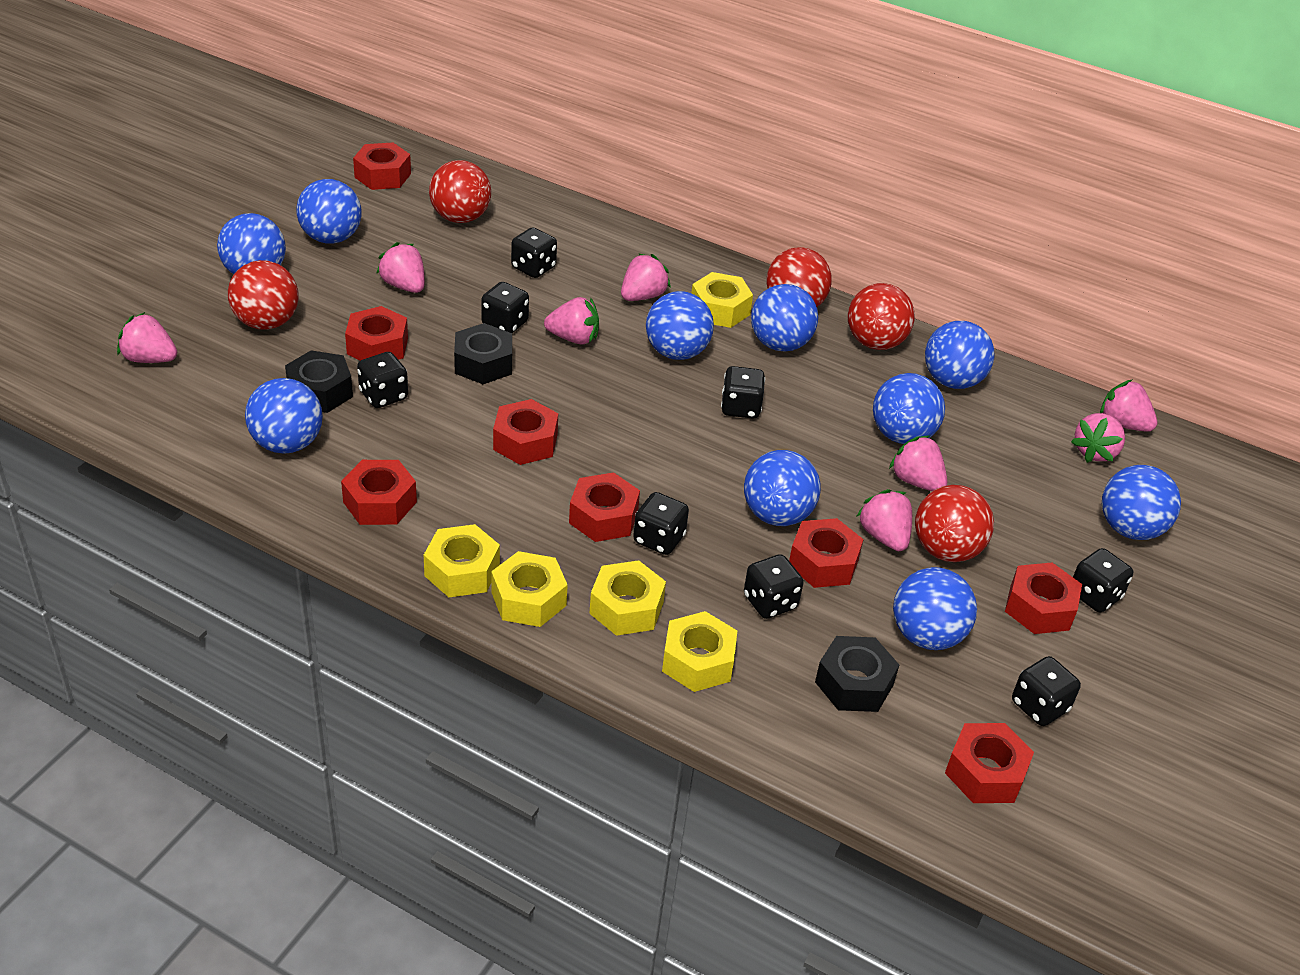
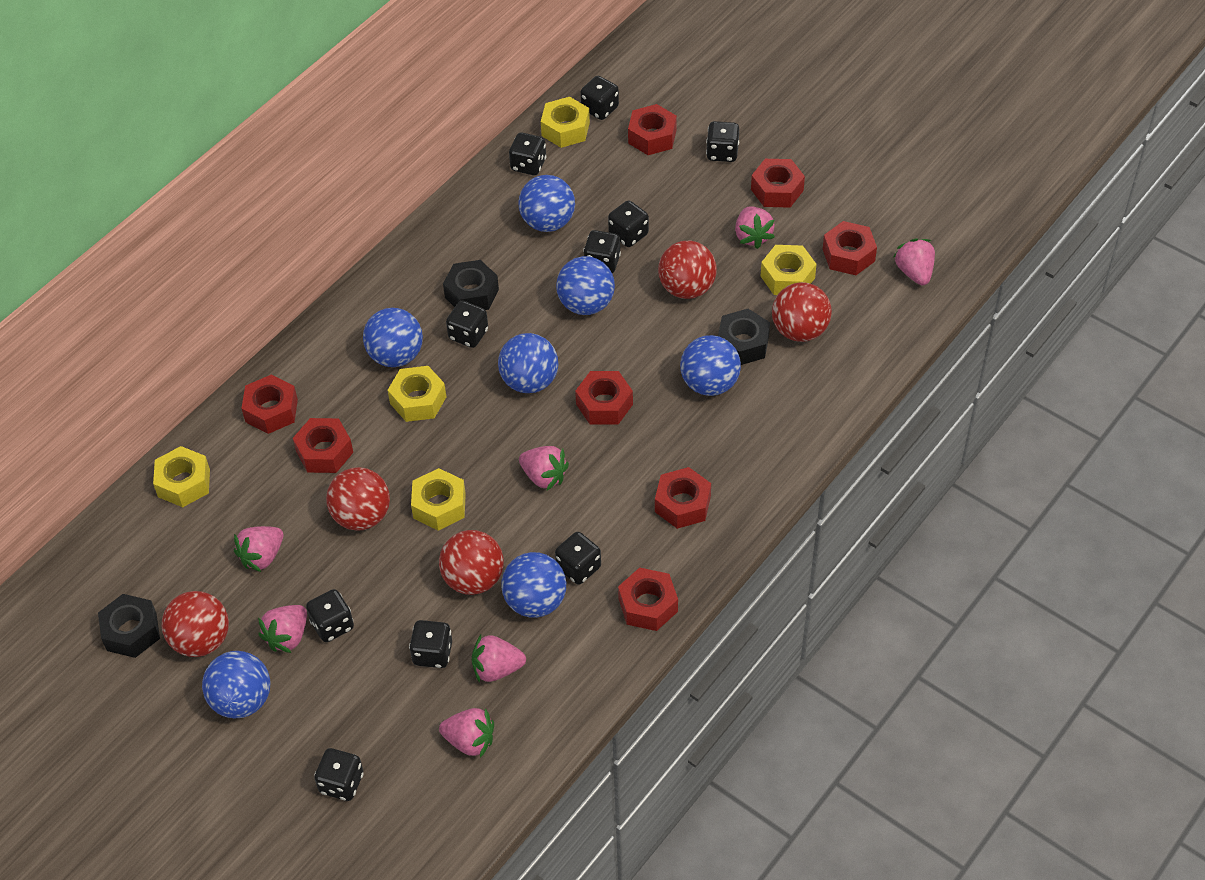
black dice: 8 -> 10
blue ball: 10 -> 7
pink strawberry: 8 -> 7

